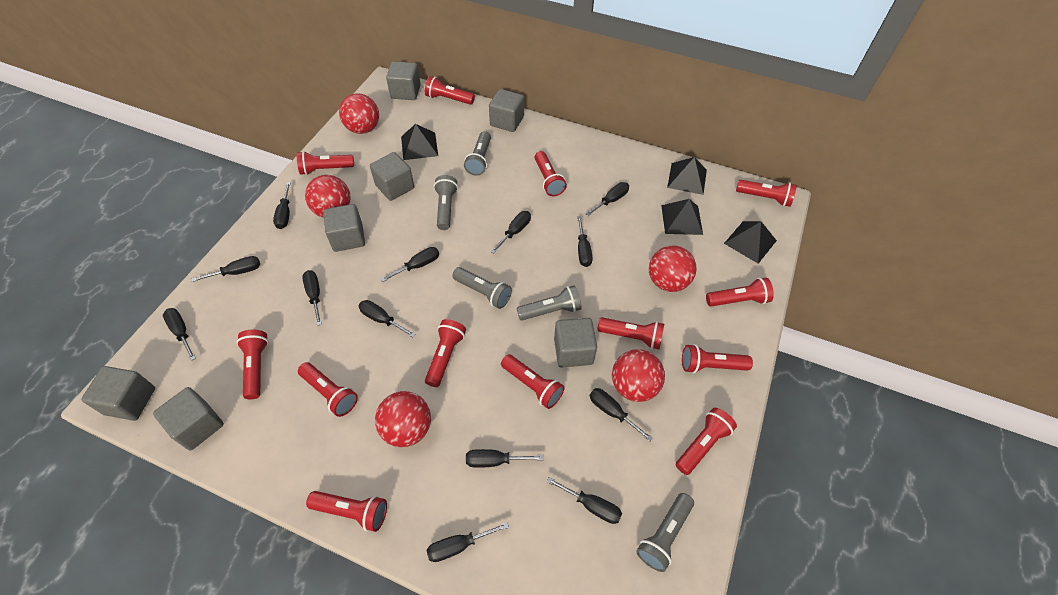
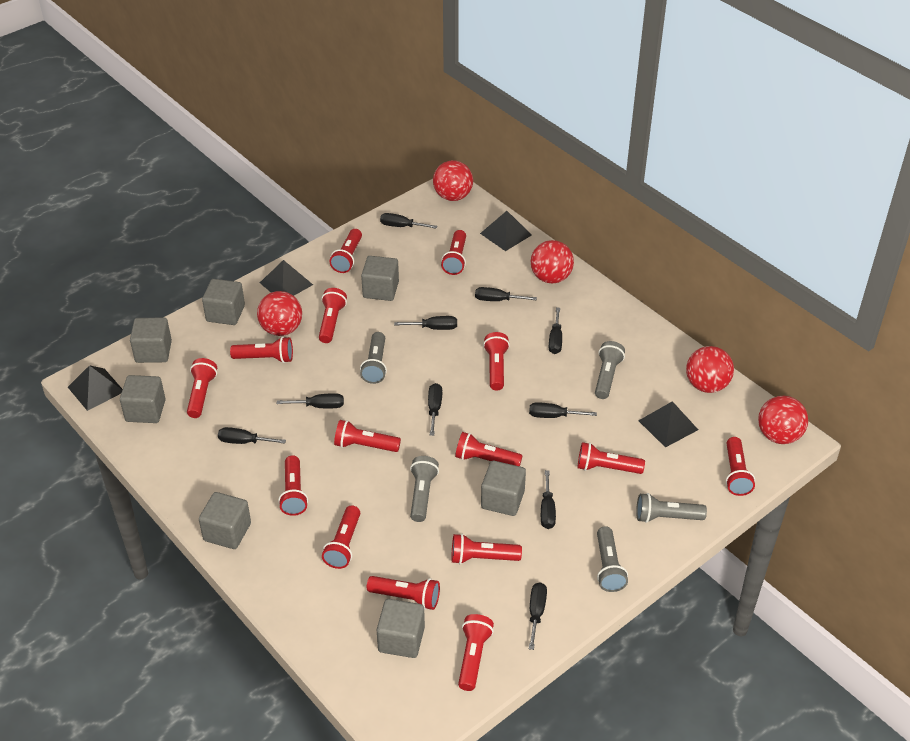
black screwdriver: 13 -> 10
red flashlight: 13 -> 15

